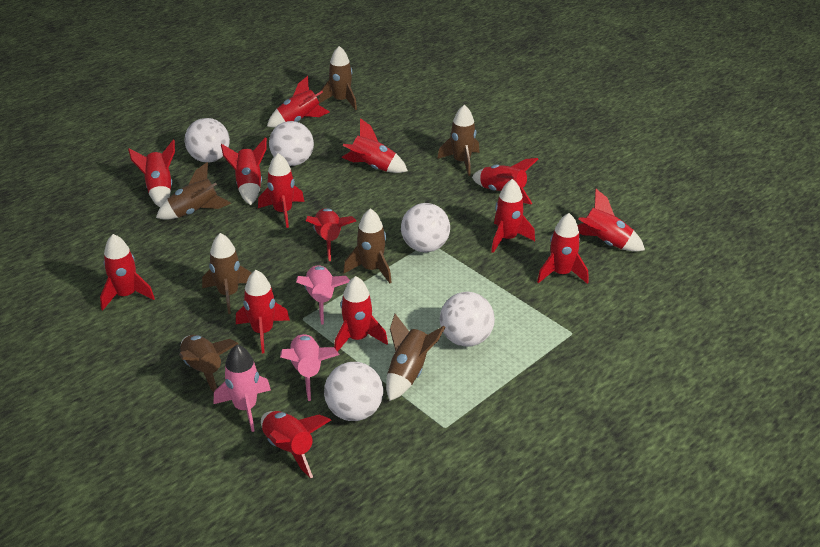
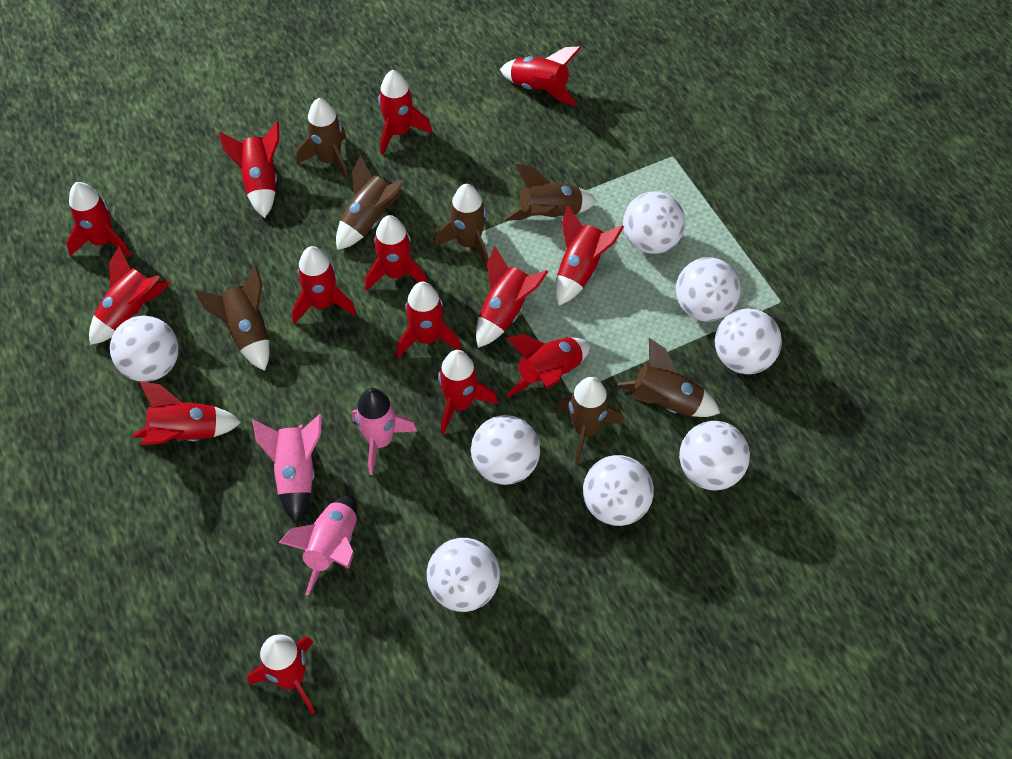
white ball: 5 -> 8

